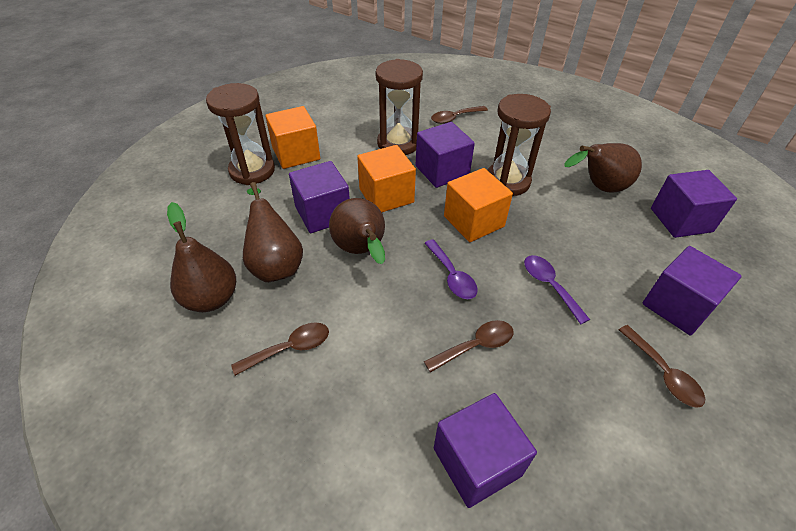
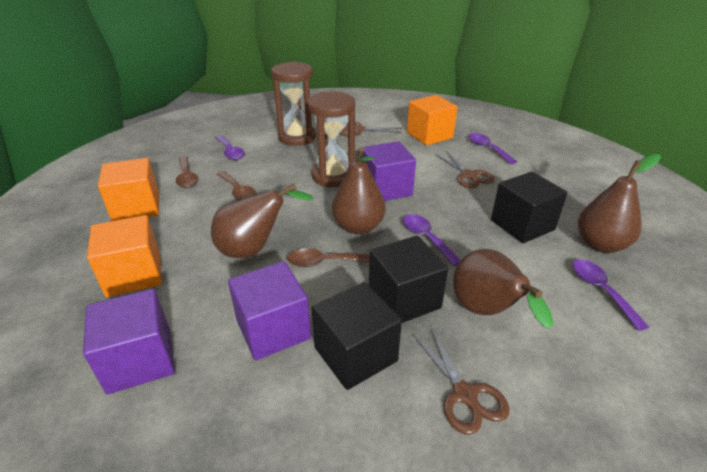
black cube: 0 -> 3
brown hourglass: 3 -> 2
brown scissors: 0 -> 3
brown spoon: 4 -> 3
purple cube: 5 -> 3
purple spoon: 2 -> 4

